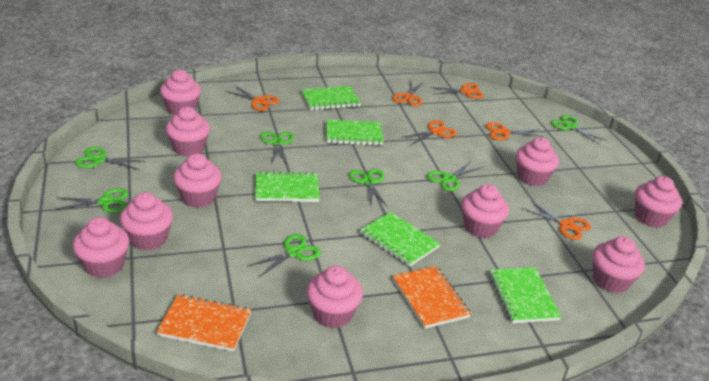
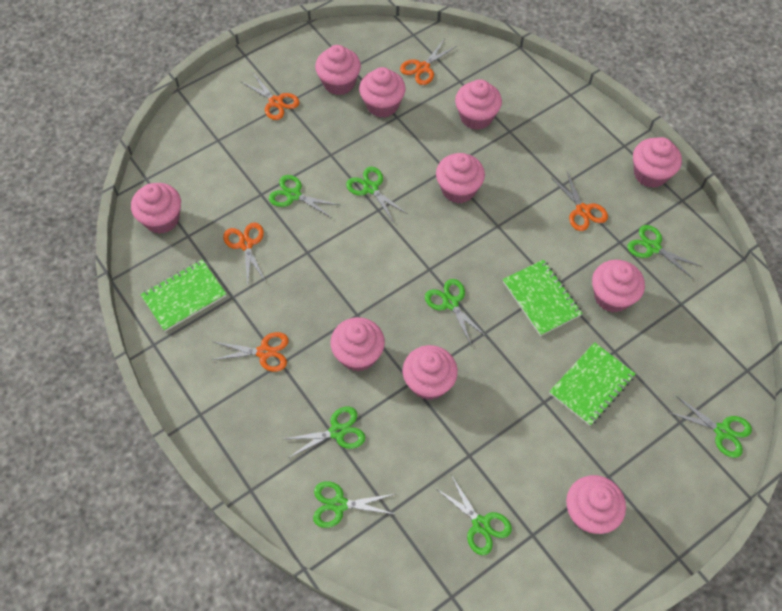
green notebook: 5 -> 3
green scissors: 7 -> 8
orange notebook: 2 -> 0
orange scissors: 6 -> 5

